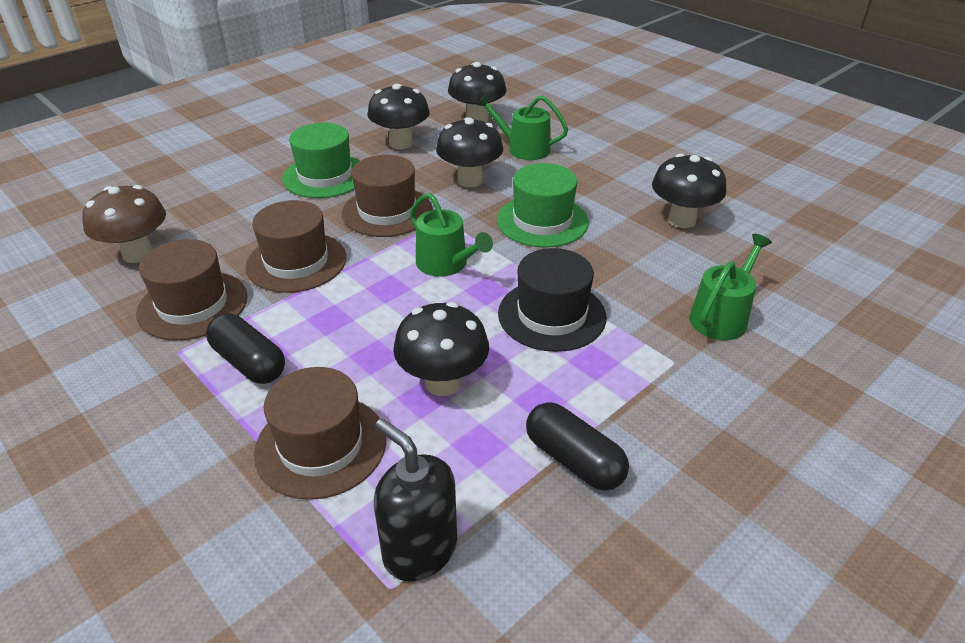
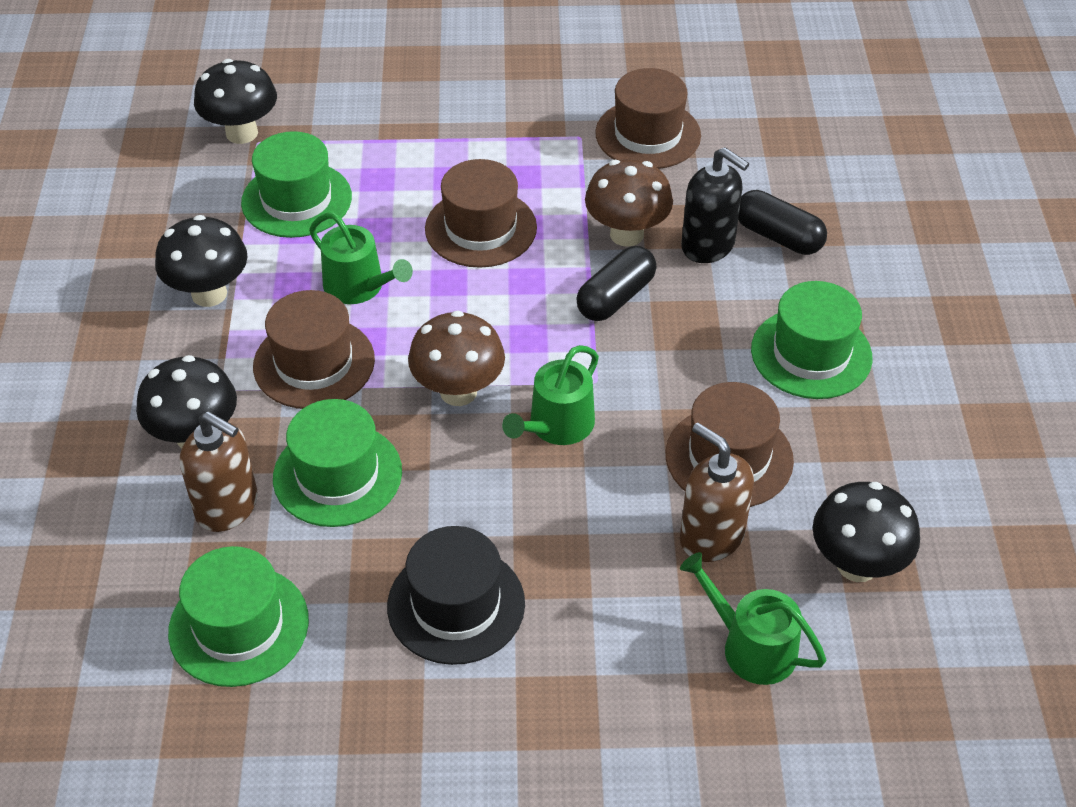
black mushroom: 5 -> 4
brown mushroom: 1 -> 2
brown soap dispenser: 0 -> 2
green hat: 2 -> 4

